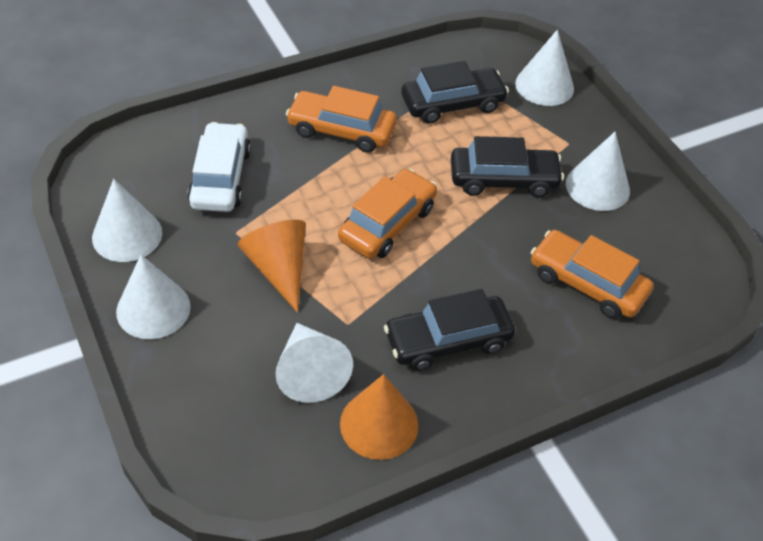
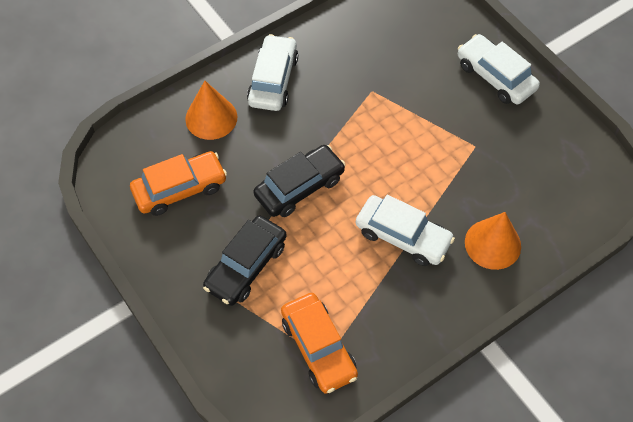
black car: 3 -> 2
orange car: 3 -> 2
white car: 1 -> 3
white cone: 5 -> 0

